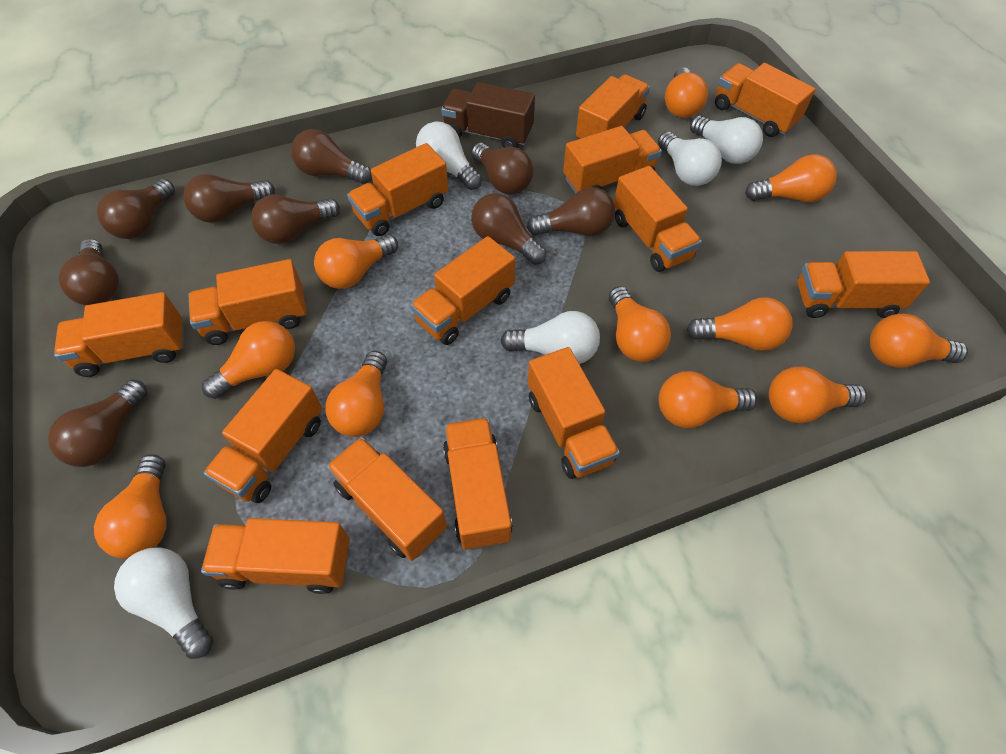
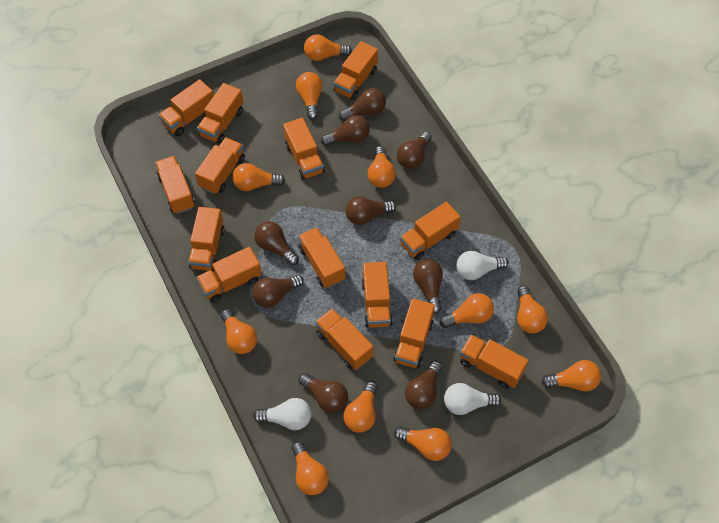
brown truck: 1 -> 0
white light bulb: 5 -> 3

